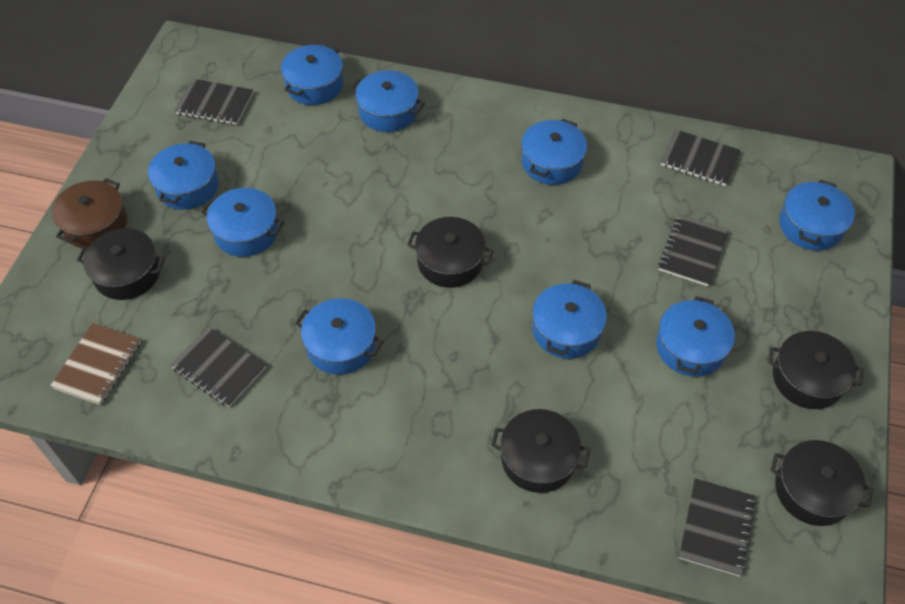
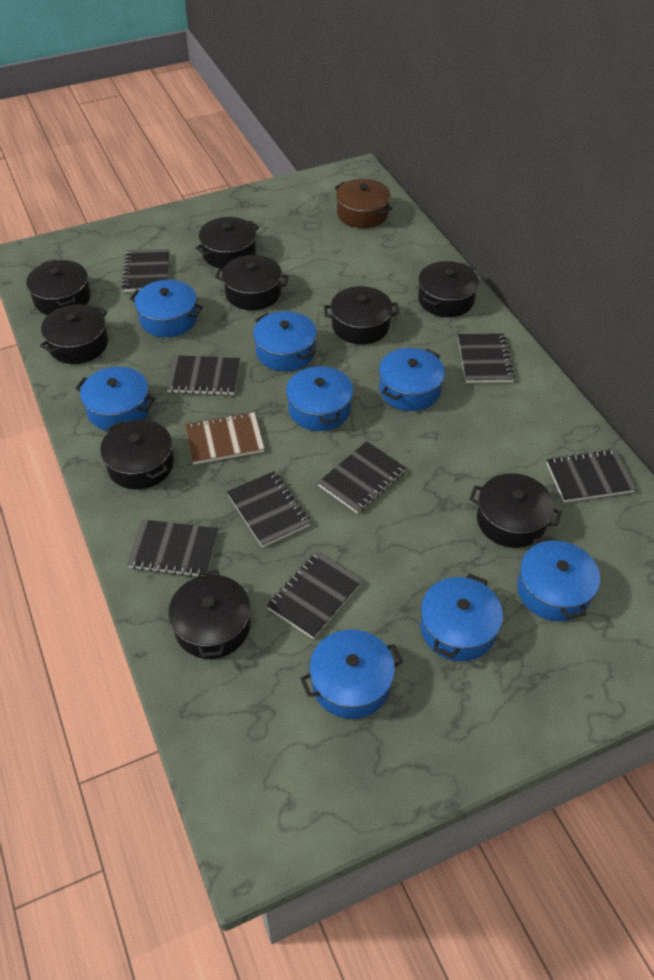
black notebook: 5 -> 8
black pot: 5 -> 9
blue pot: 9 -> 8

